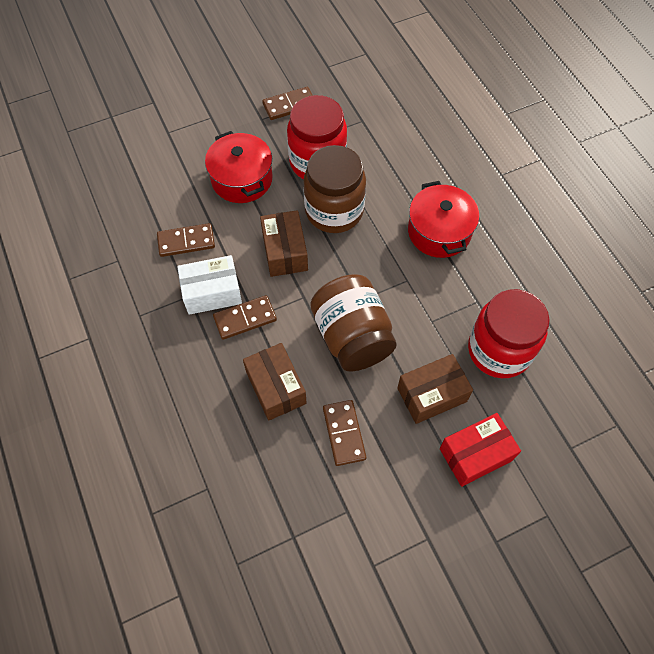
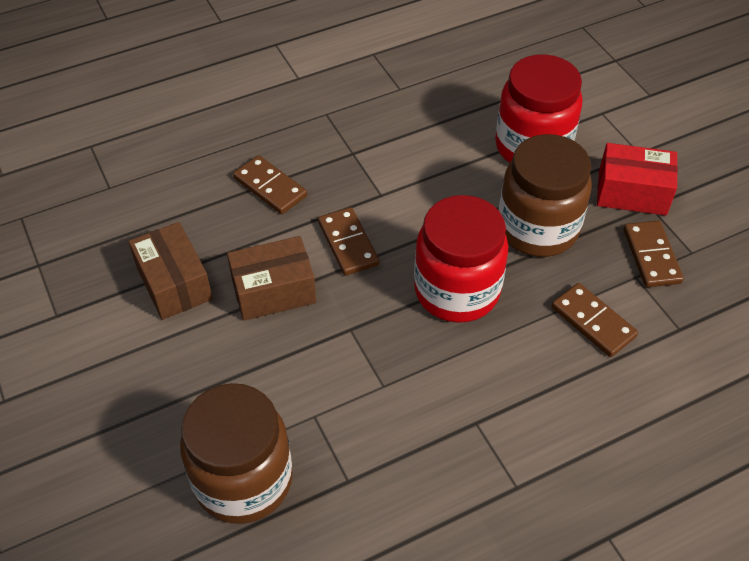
brown box: 3 -> 2
red pot: 2 -> 0
white box: 1 -> 0

